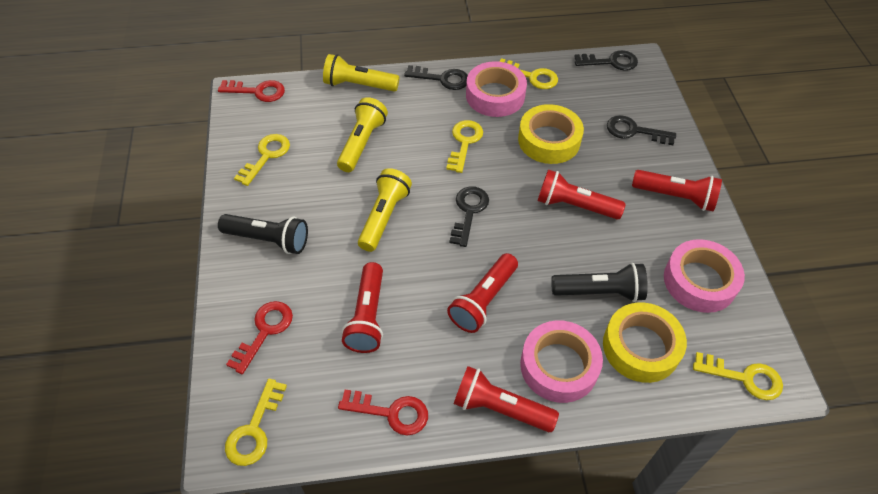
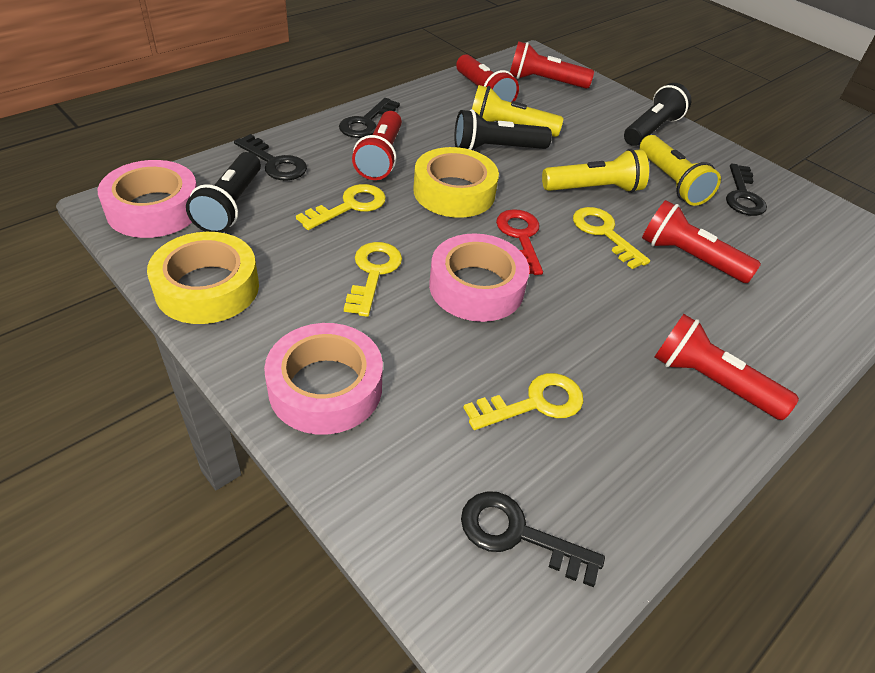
black flashlight: 2 -> 3
red key: 3 -> 1
yellow key: 5 -> 4

